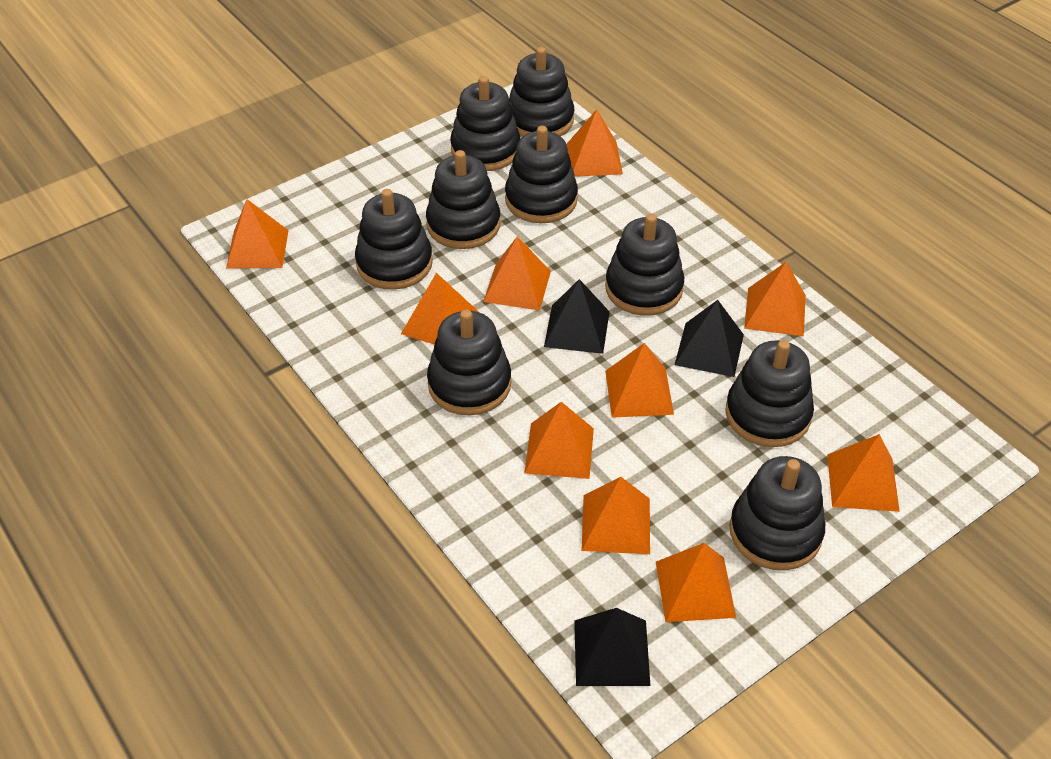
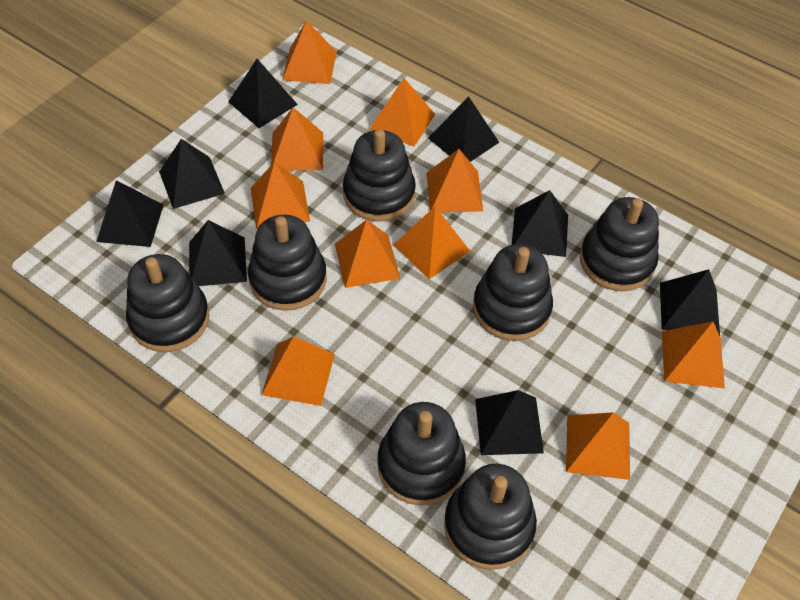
black pyramid: 3 -> 8
black stacking toy: 9 -> 7

